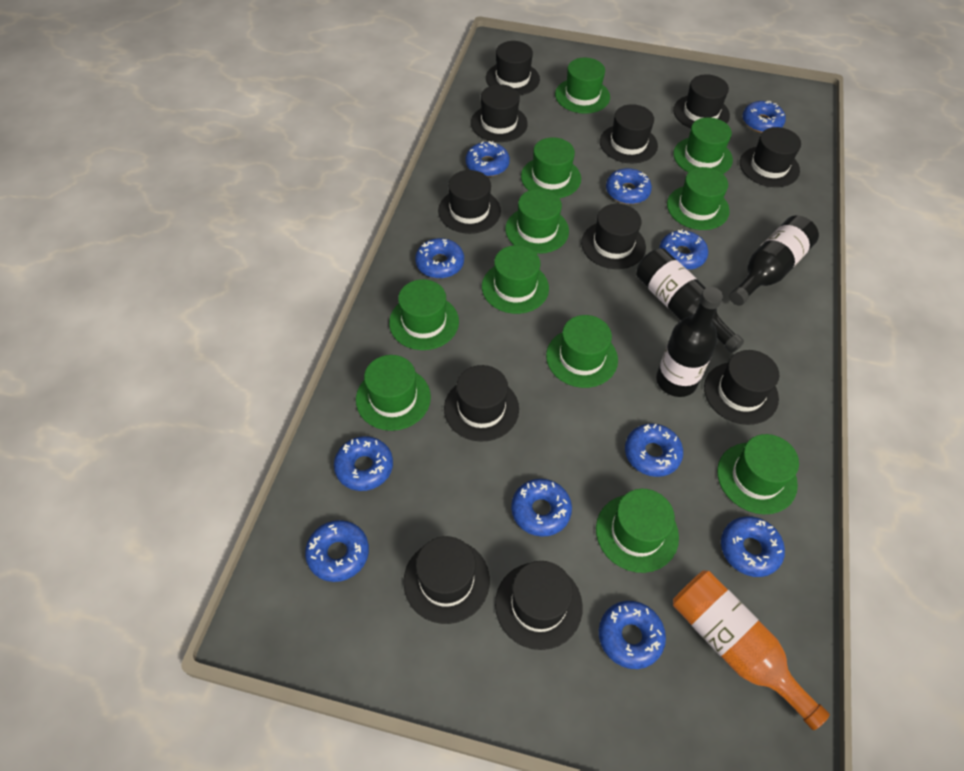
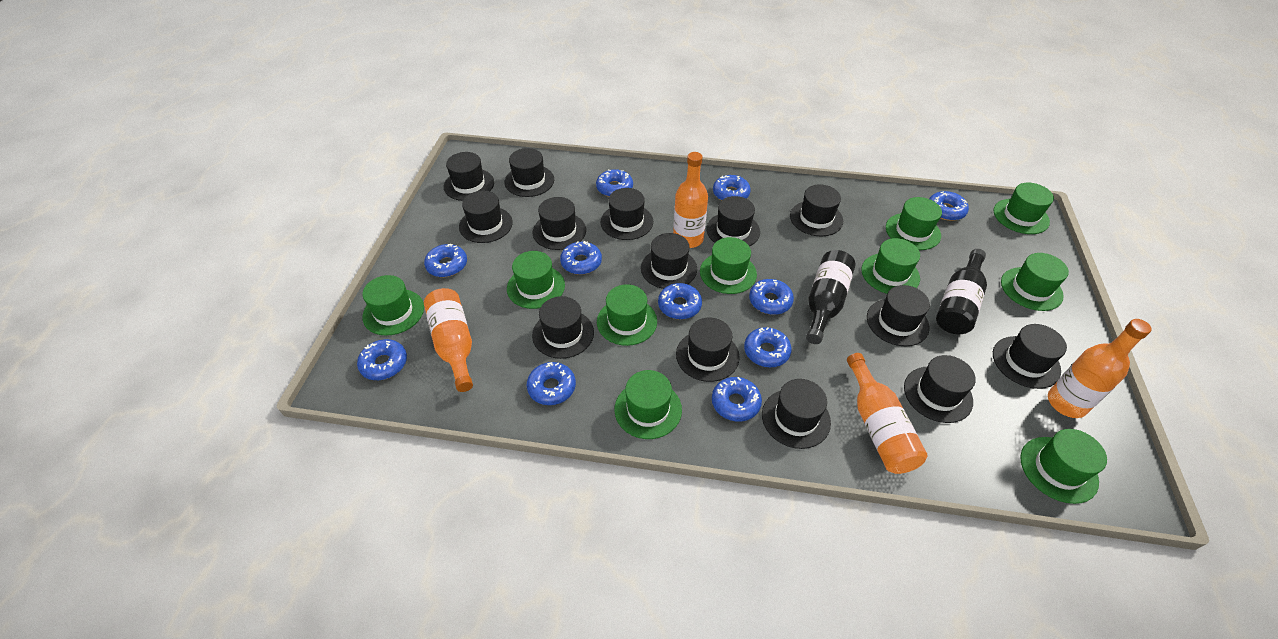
black bottle: 3 -> 2
black hat: 11 -> 14
green hat: 11 -> 10
orange bottle: 1 -> 4

